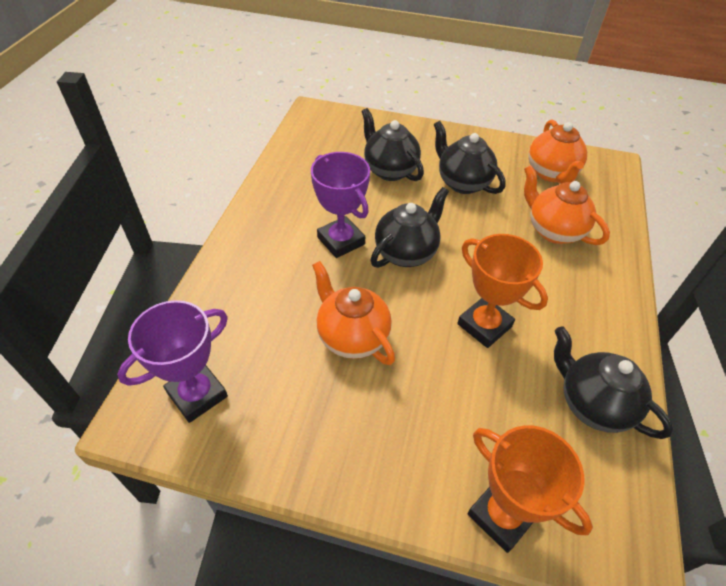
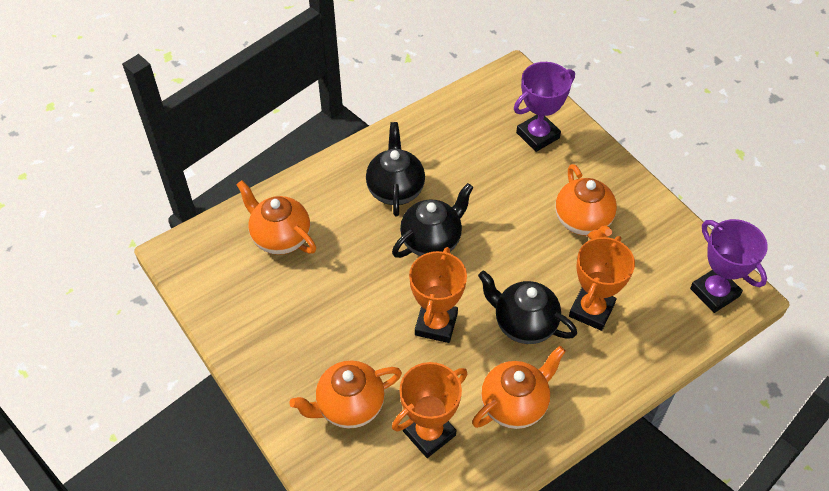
black teapot: 4 -> 3
orange teapot: 3 -> 4
orange trophy: 2 -> 3

